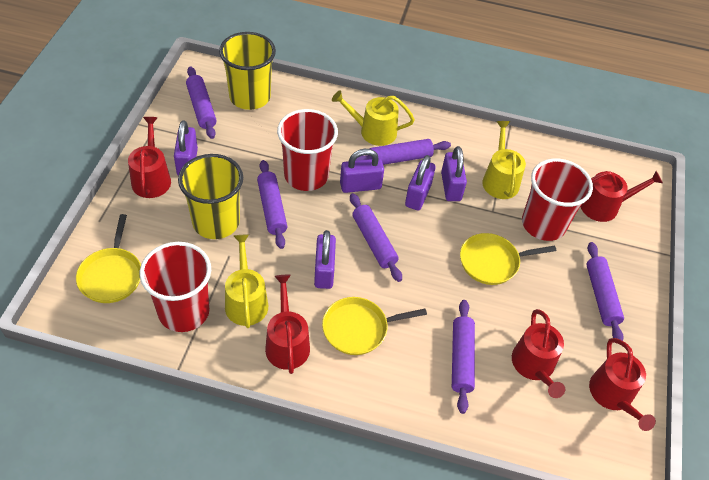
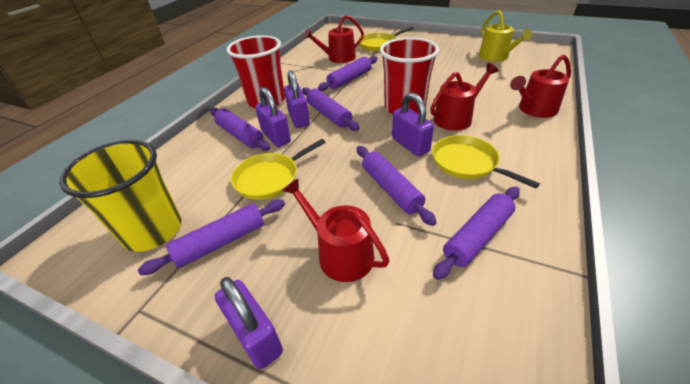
purple padlock: 5 -> 4
red cup: 3 -> 2
red watering can: 5 -> 4
yellow cup: 2 -> 1
yellow watering can: 3 -> 1

